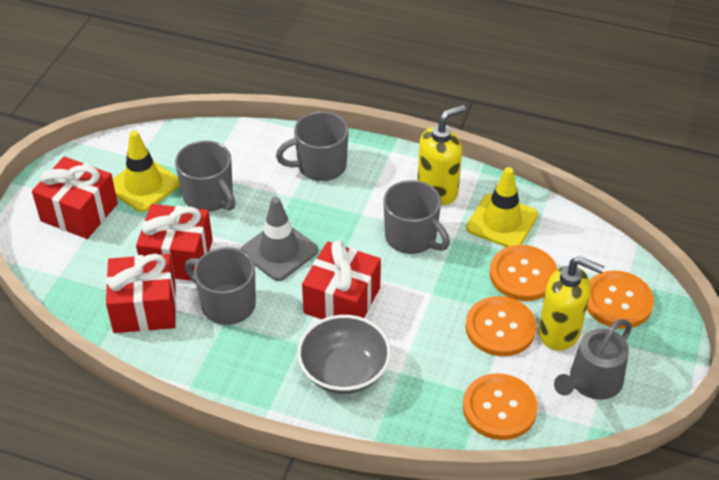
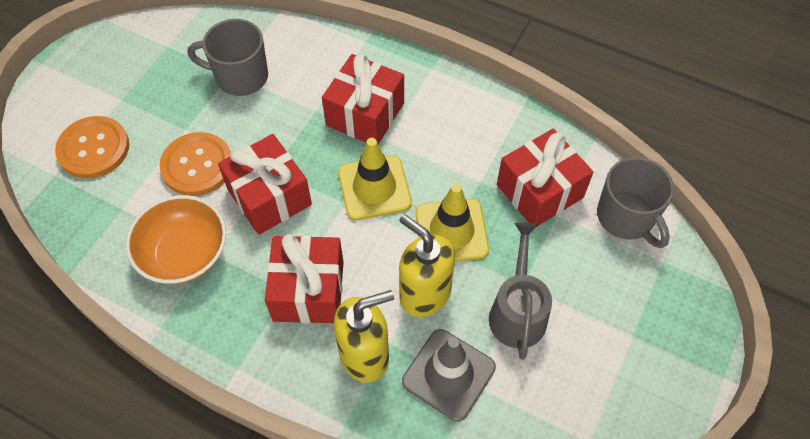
grey bowl: 1 -> 0
grey mug: 4 -> 2
orange bowl: 0 -> 1
orange button: 4 -> 2

